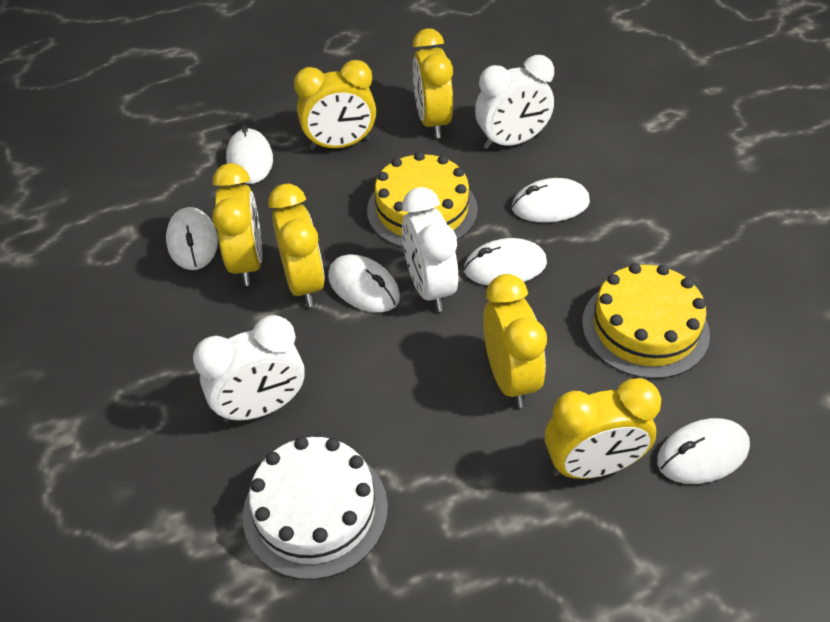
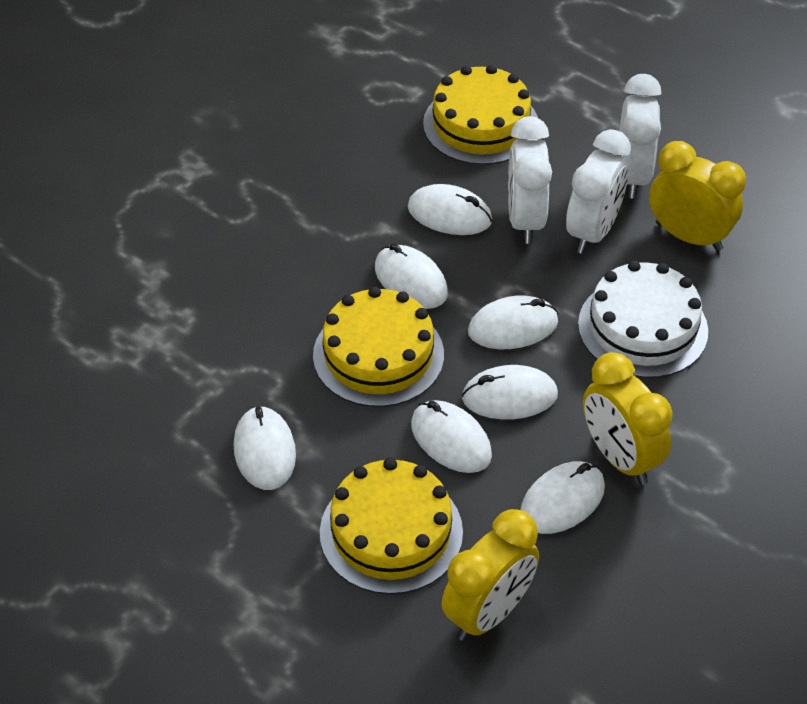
white mouse: 6 -> 7
yellow cake: 2 -> 3
yellow clock: 6 -> 3

